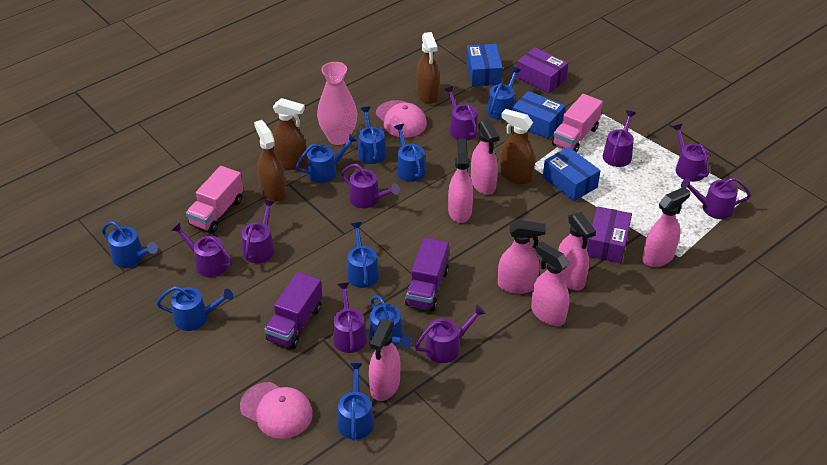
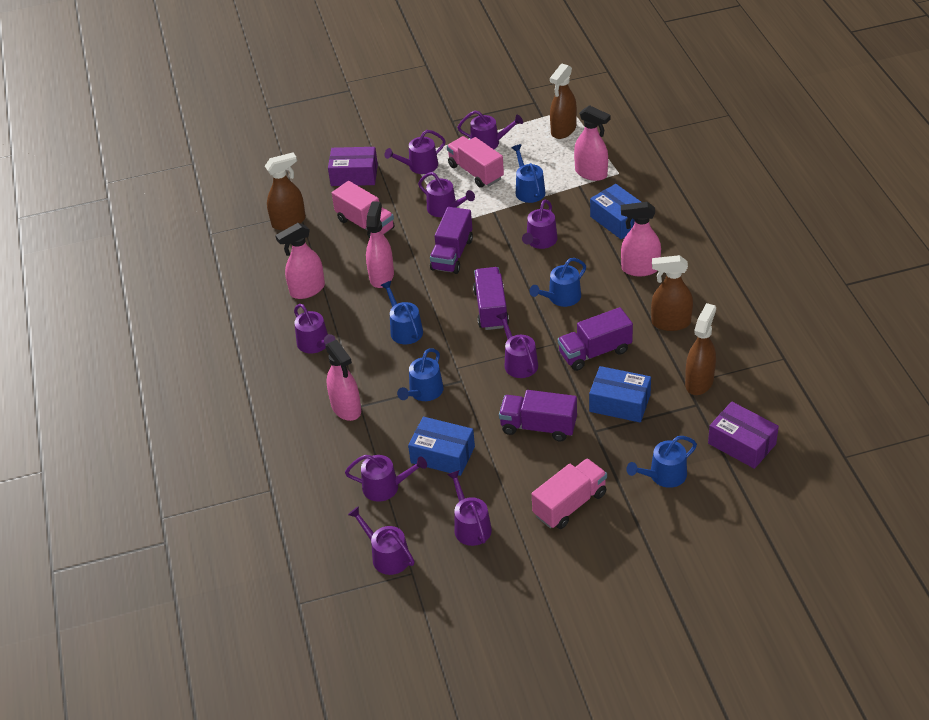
blue watering can: 9 -> 5
pink cap: 2 -> 0
pink spray bottle: 7 -> 5
pink truck: 2 -> 3
pink vase: 1 -> 0
purple truck: 2 -> 4

